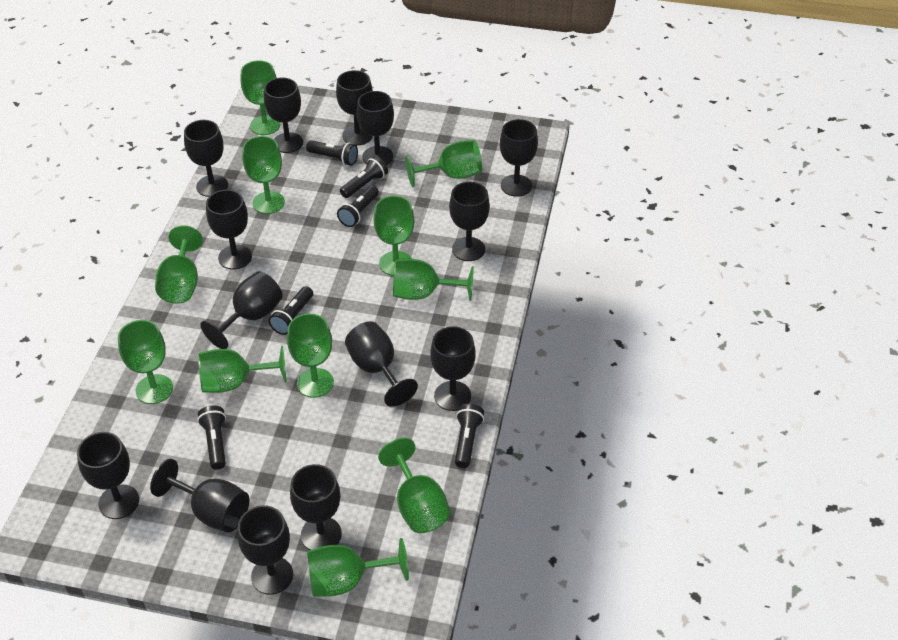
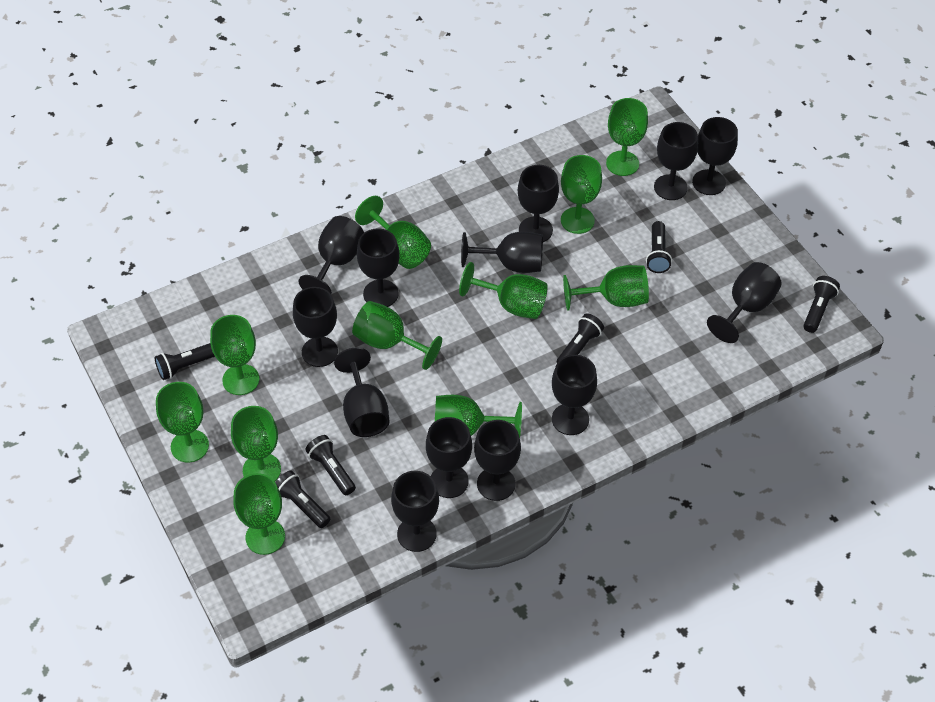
black goblet: 14 -> 13

